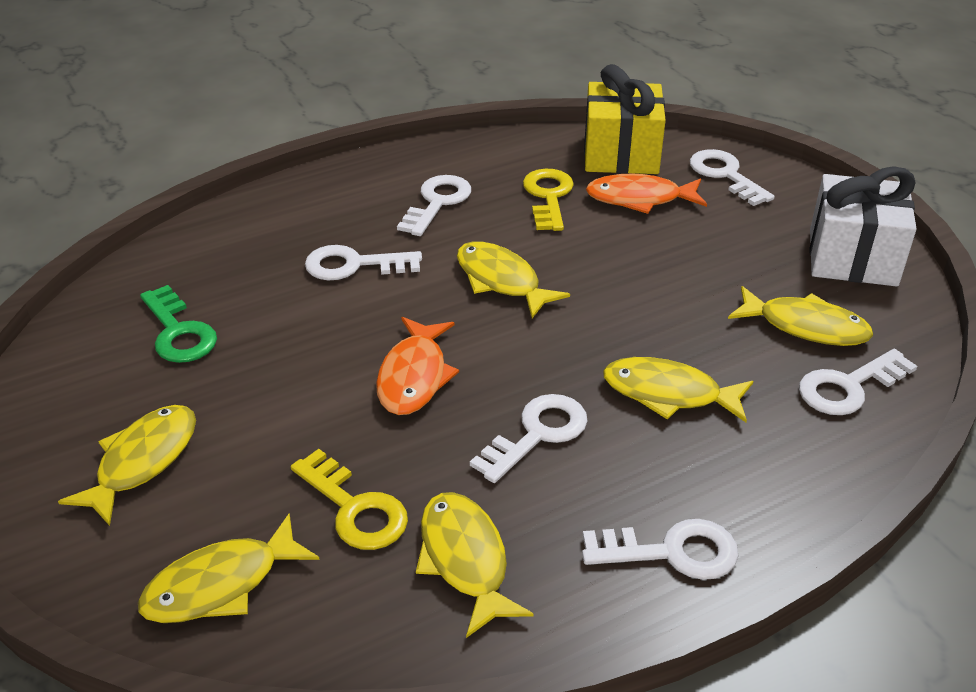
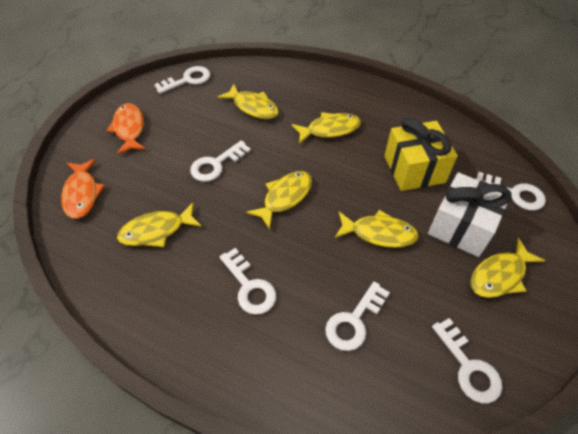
green key: 1 -> 0
yellow key: 2 -> 0

